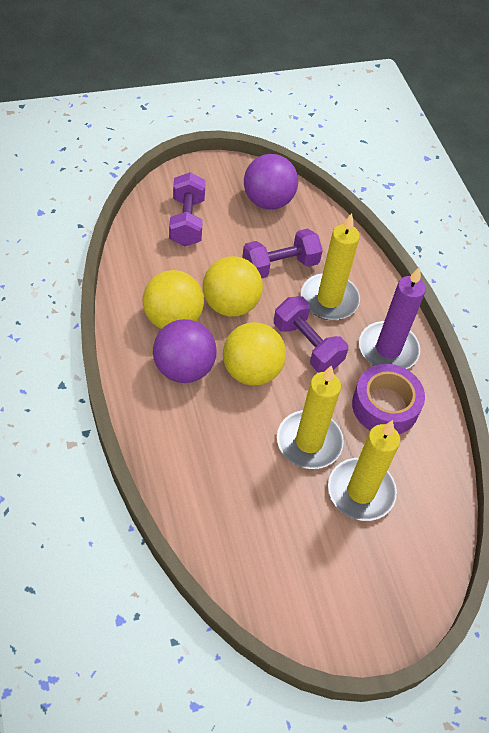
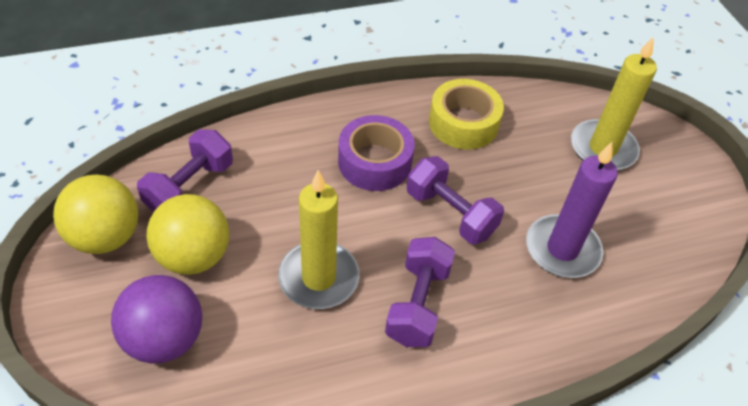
purple ball: 2 -> 1
yellow ball: 3 -> 2
yellow candle: 3 -> 2
yellow tape: 0 -> 1

